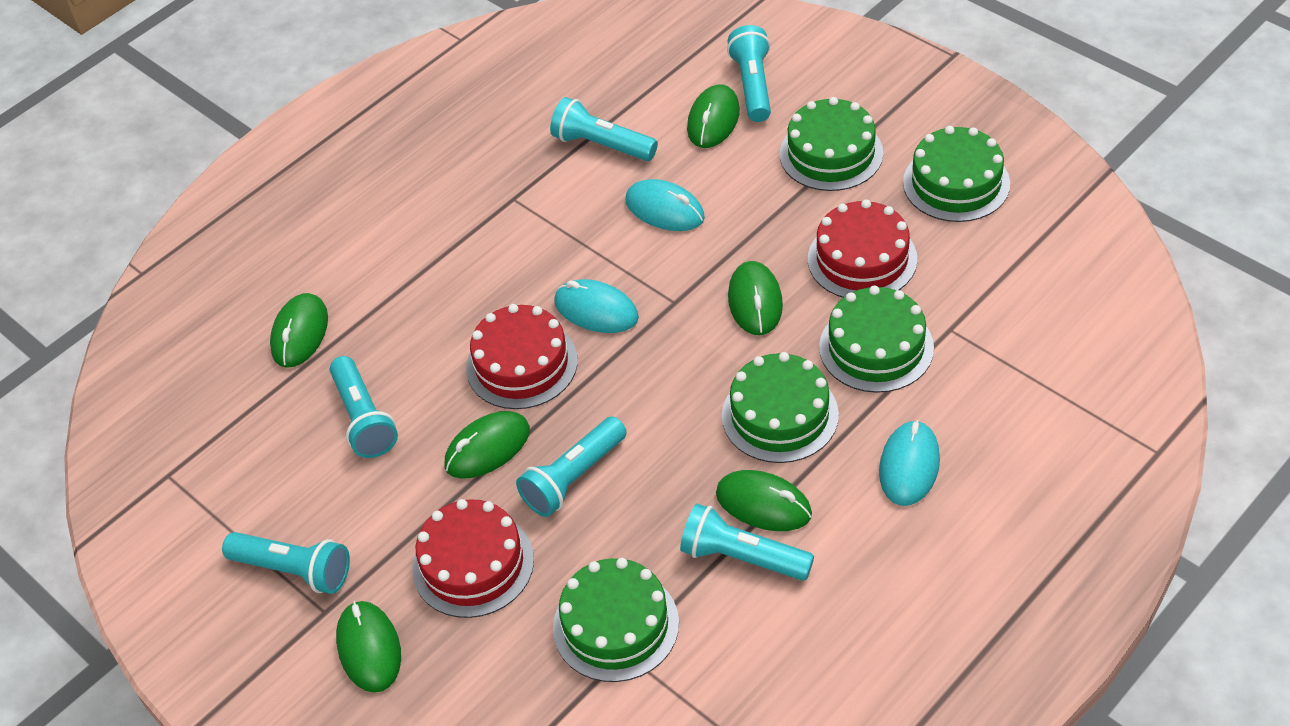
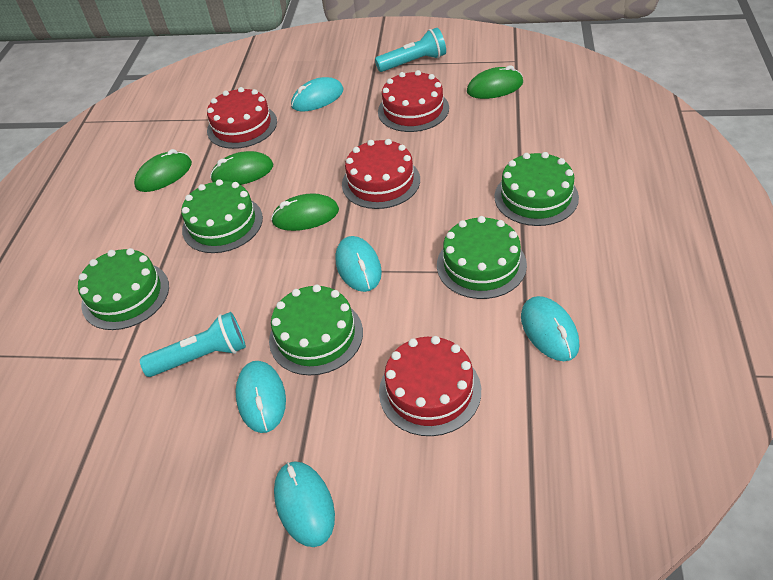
green mouse: 6 -> 4
red cake: 3 -> 4
turquoise flashlight: 6 -> 2
turquoise mouse: 3 -> 5

